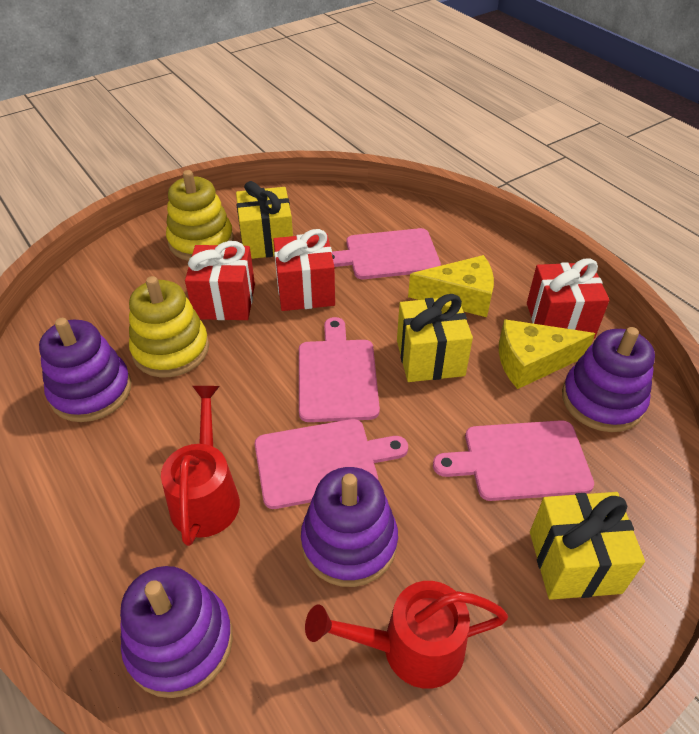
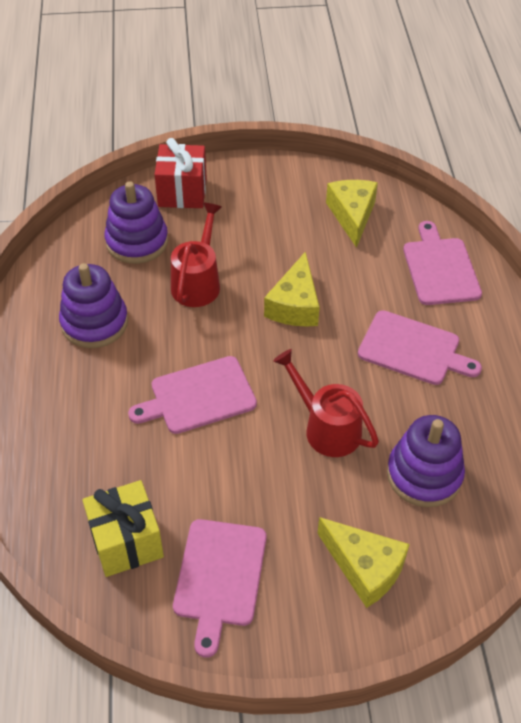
purple stacking toy: 4 -> 3
red gift: 3 -> 1
yellow cheese: 2 -> 3
yellow gift: 3 -> 1
yellow stacking toy: 2 -> 0

